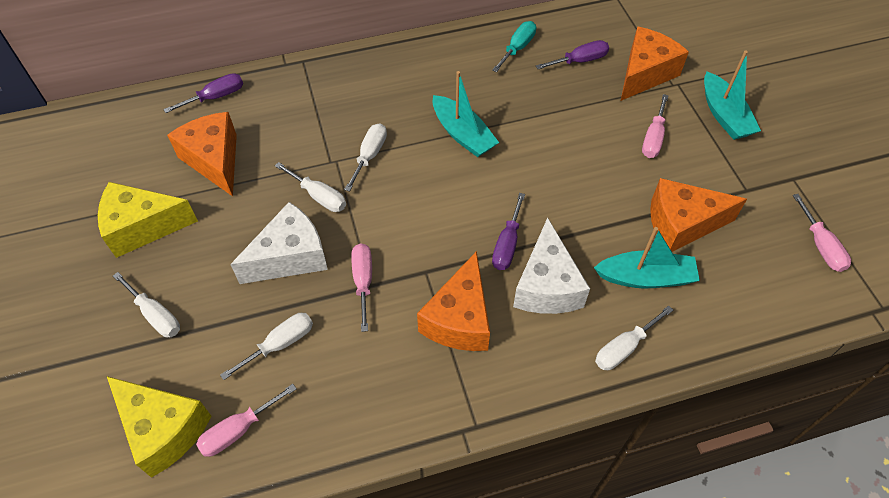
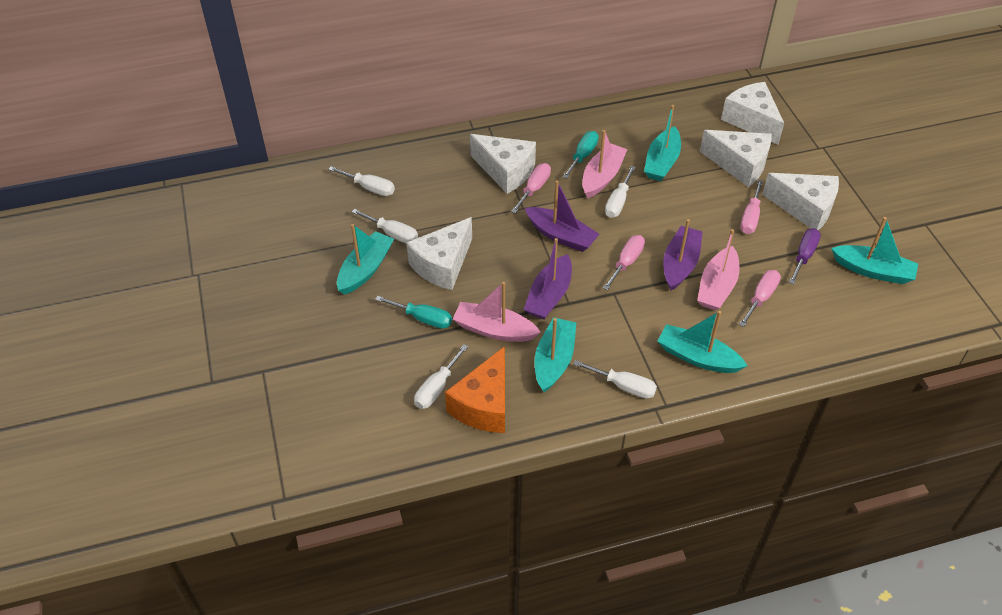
orange cheese: 4 -> 1
pink boat: 0 -> 3
purple boat: 0 -> 3
purple screwdriver: 3 -> 1
turquoise boat: 3 -> 5
turquoise screwdriver: 1 -> 2
white cheese: 2 -> 5
yellow cheese: 2 -> 0

